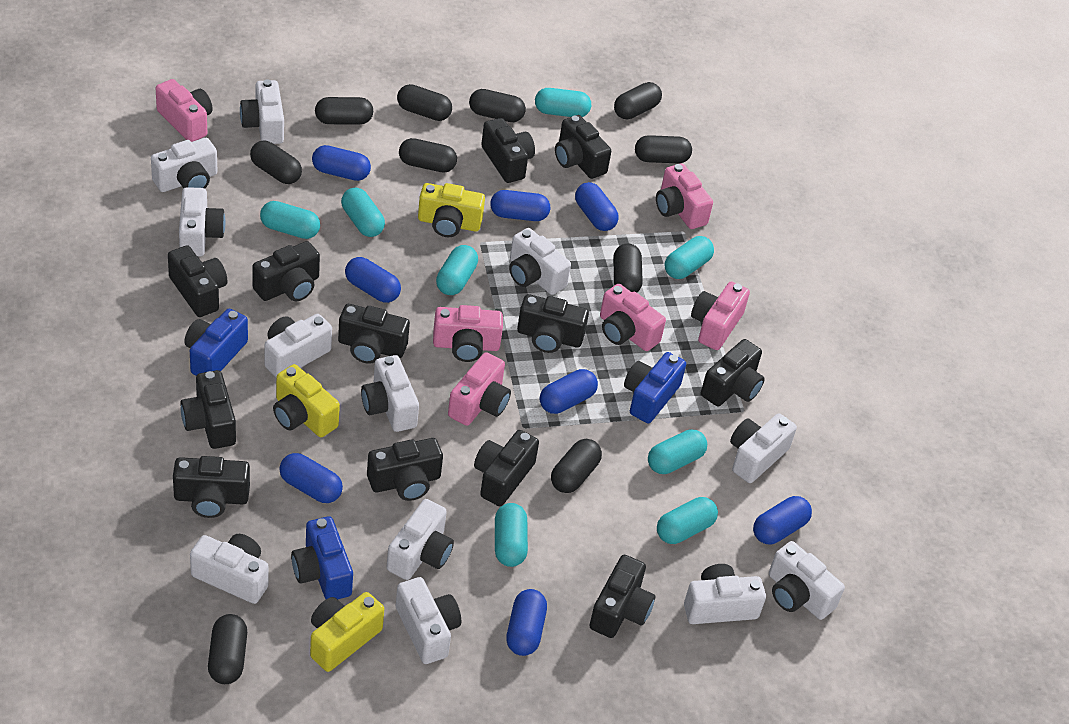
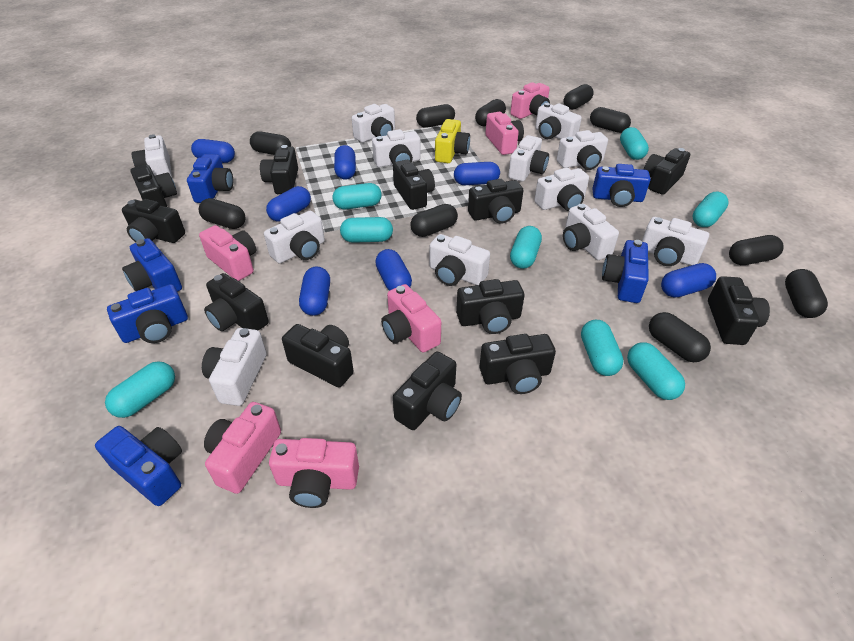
blue camera: 3 -> 6
blue capsule: 8 -> 7
yellow camera: 3 -> 1

